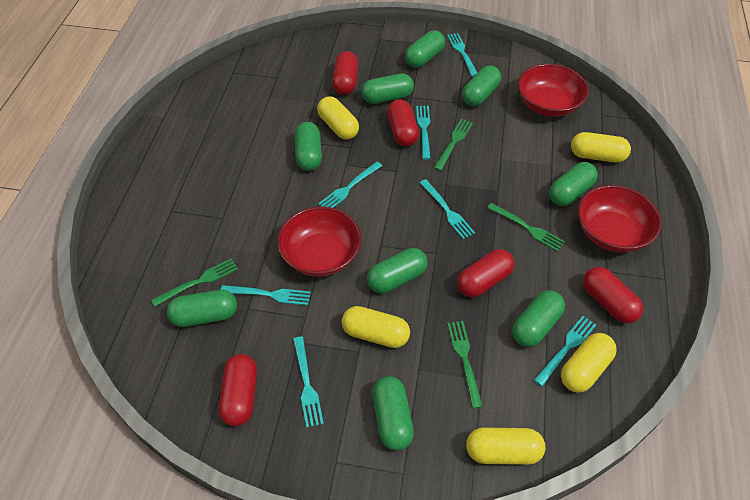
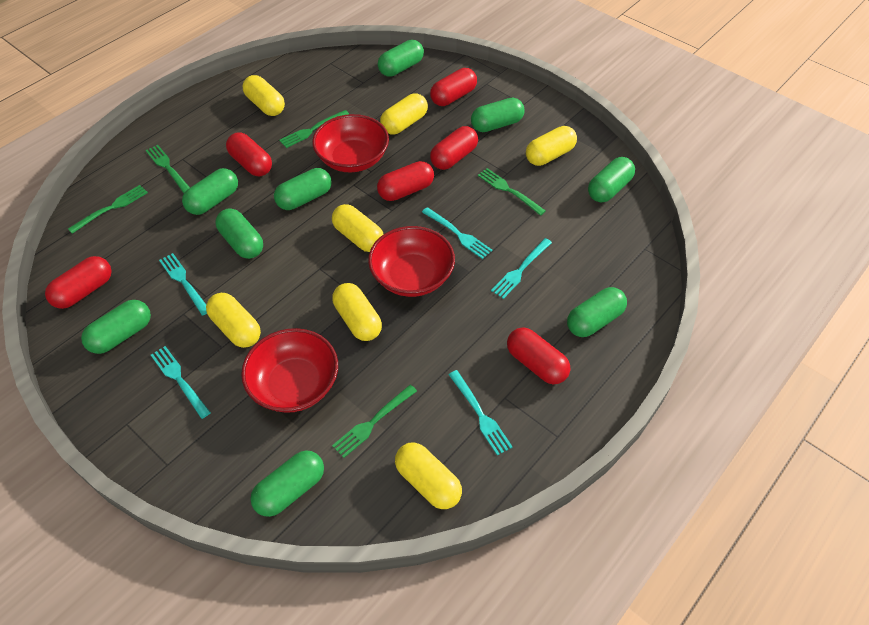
green fork: 4 -> 5
red capsule: 5 -> 6
turquoise fork: 7 -> 5
yellow capsule: 5 -> 7

